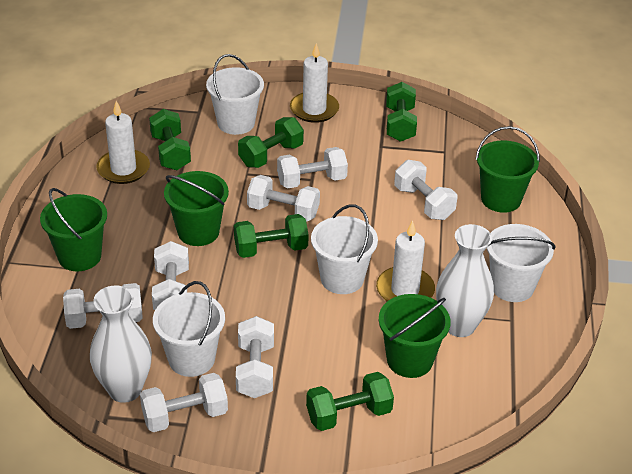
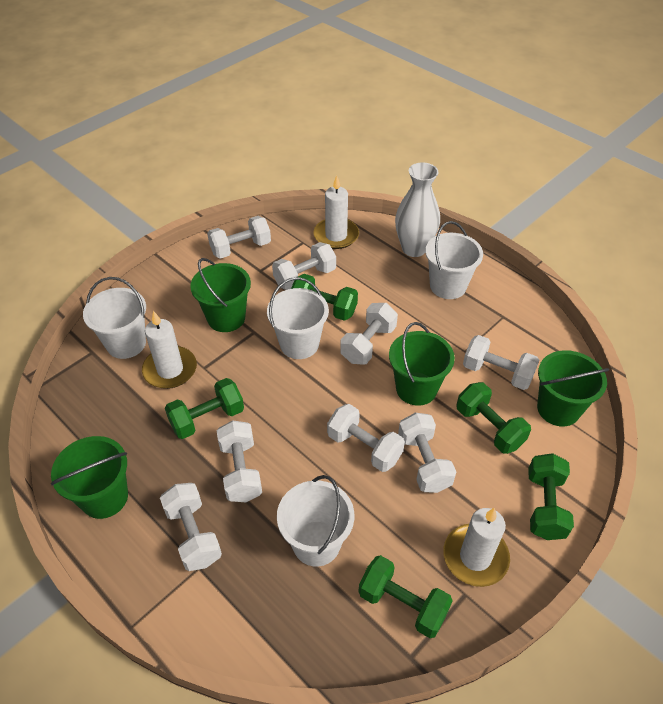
white dumbbell: 7 -> 8
white vase: 2 -> 1

